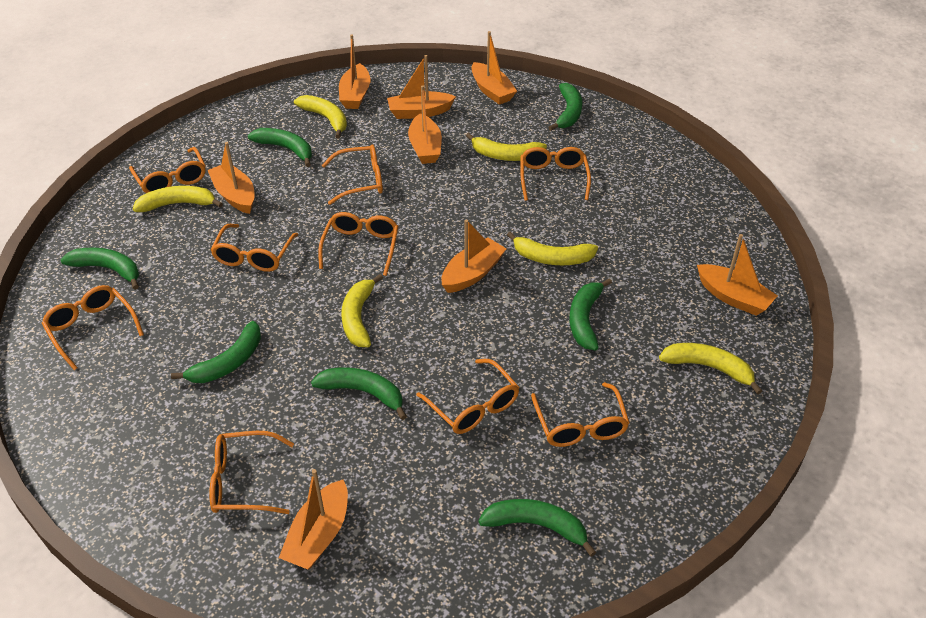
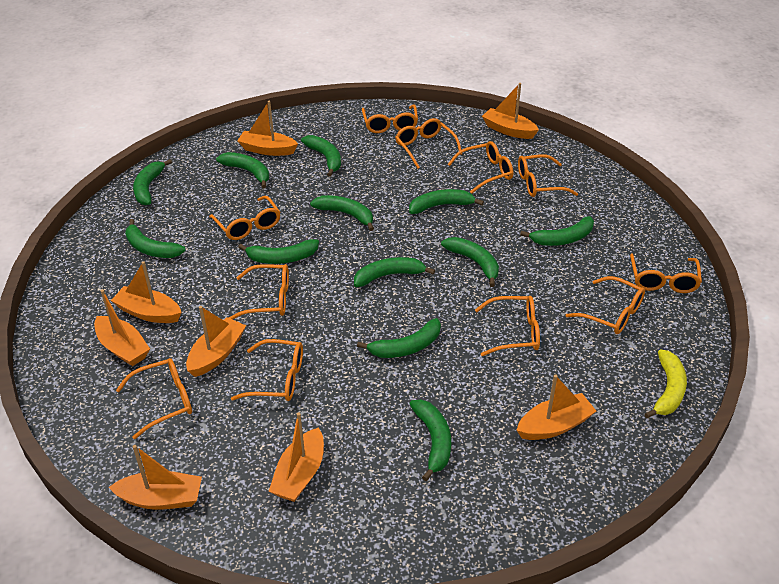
green banana: 7 -> 12
orange glasses: 9 -> 11
yellow banana: 6 -> 1

